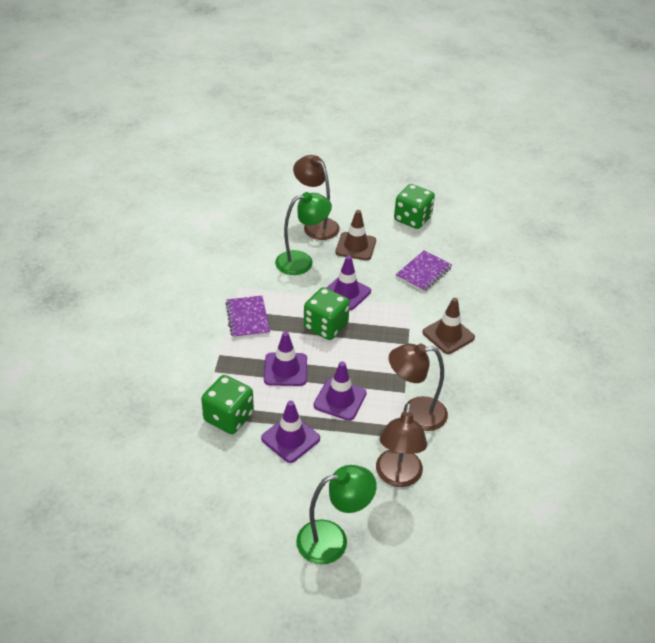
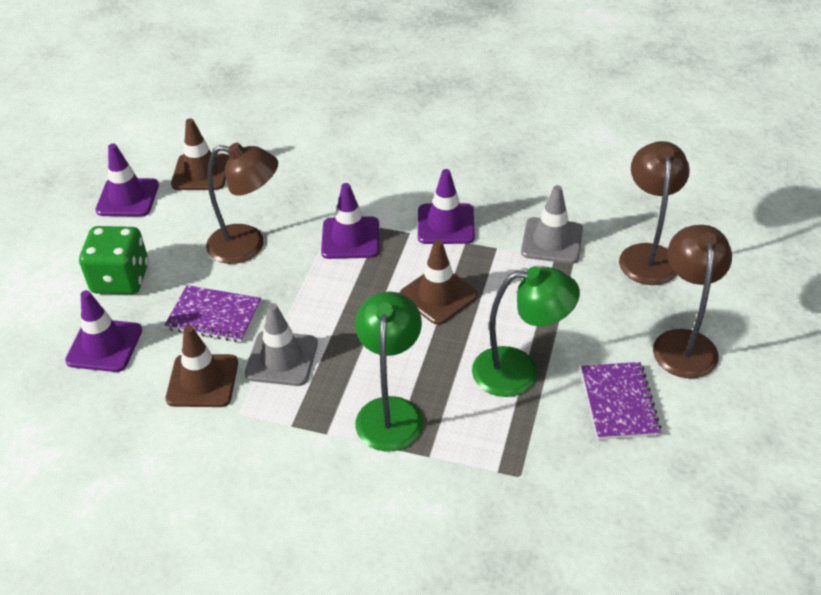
brown traffic cone: 2 -> 3
green dice: 3 -> 1
grey traffic cone: 0 -> 2

